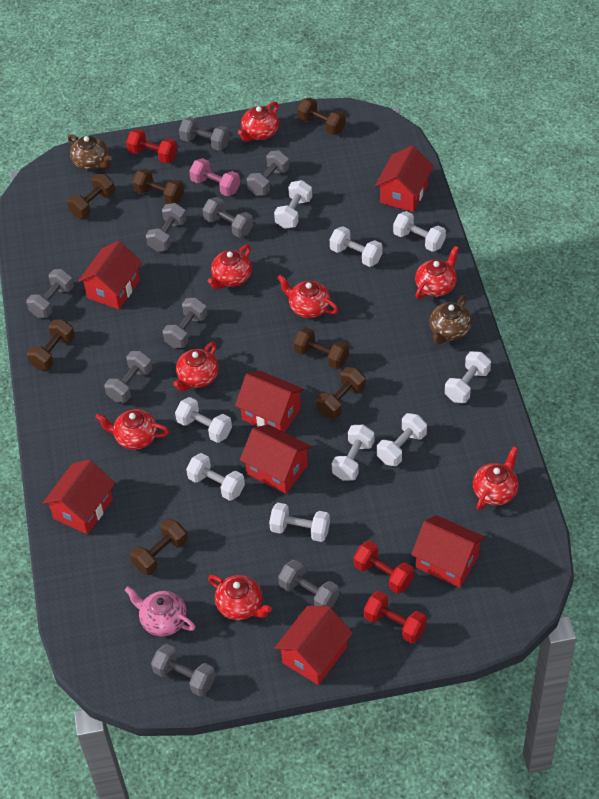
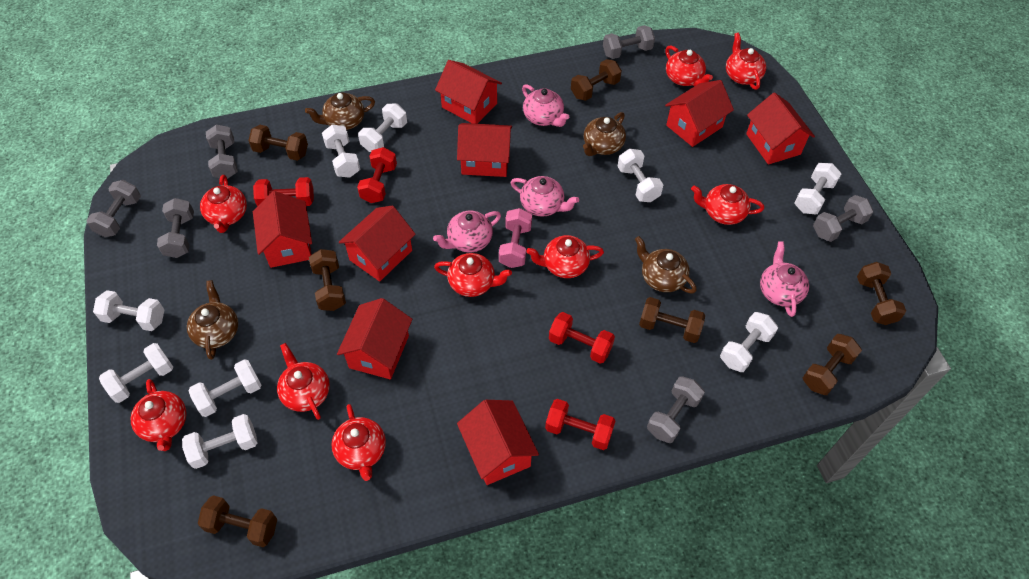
brown teapot: 2 -> 4
grey dumbbell: 9 -> 6
pink teapot: 1 -> 4
red dumbbell: 3 -> 4
red house: 7 -> 8
red teapot: 8 -> 9

